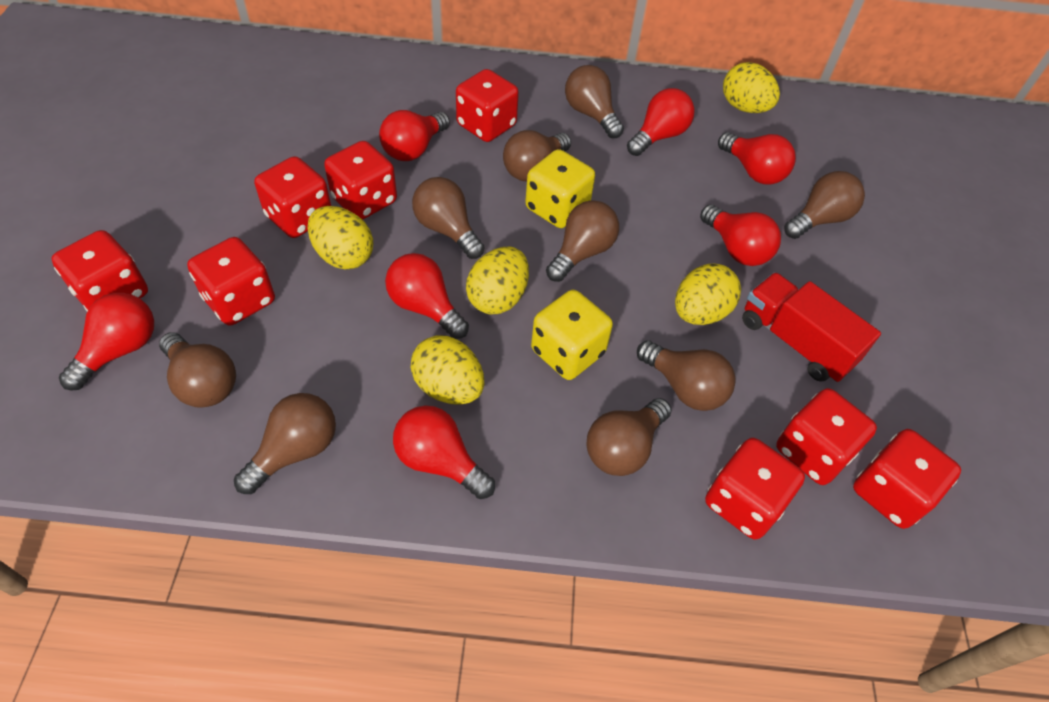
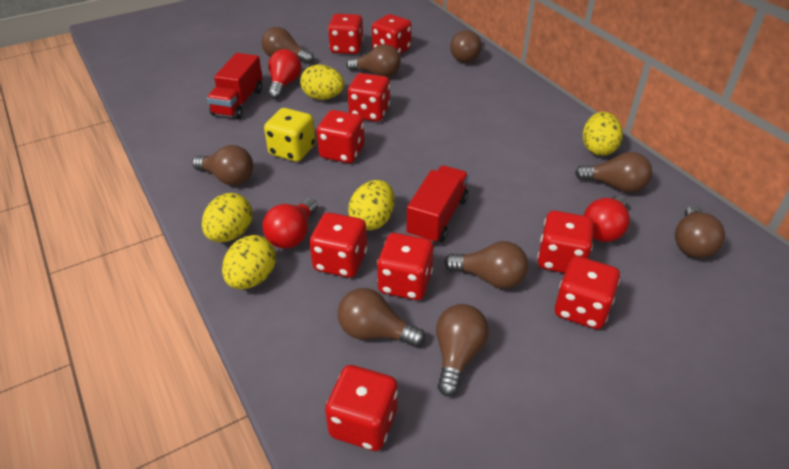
red dice: 8 -> 9
red light bulb: 7 -> 3
red truck: 1 -> 2
yellow dice: 2 -> 1

